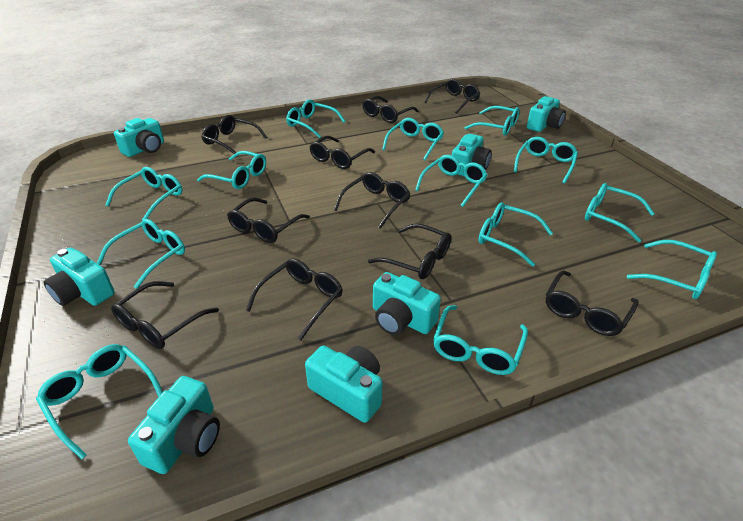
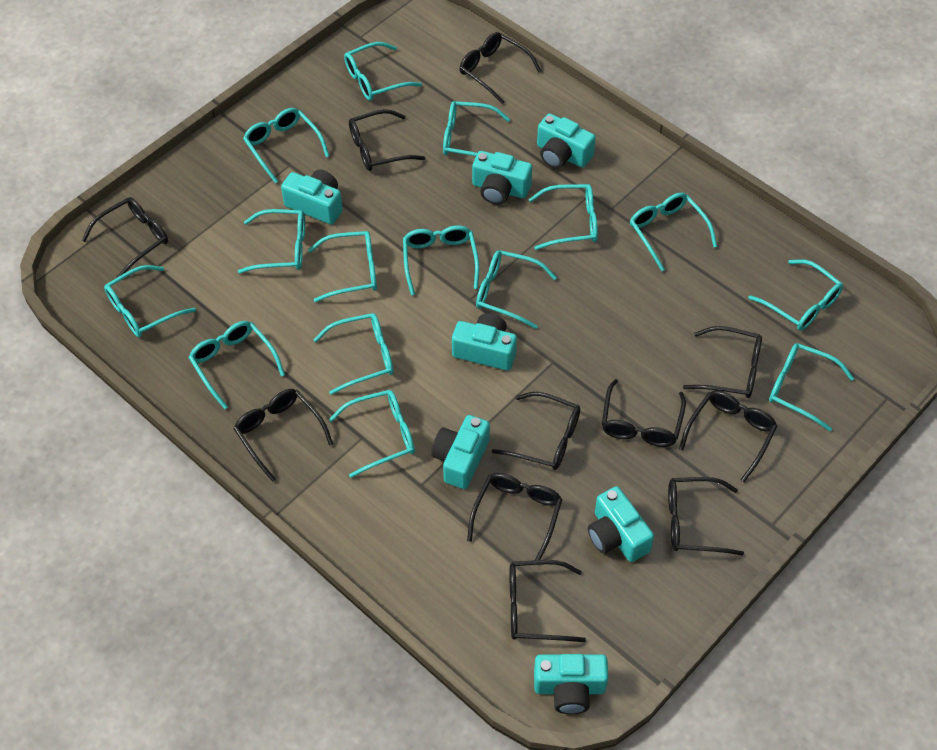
black glasses: 10 -> 11
turquoise glasses: 13 -> 15

